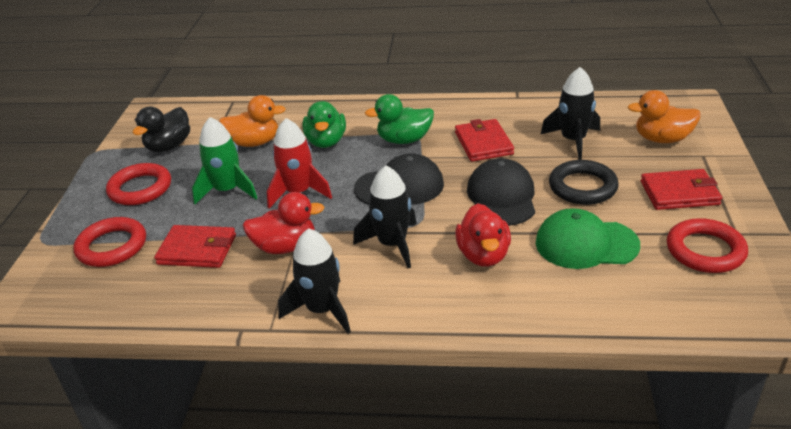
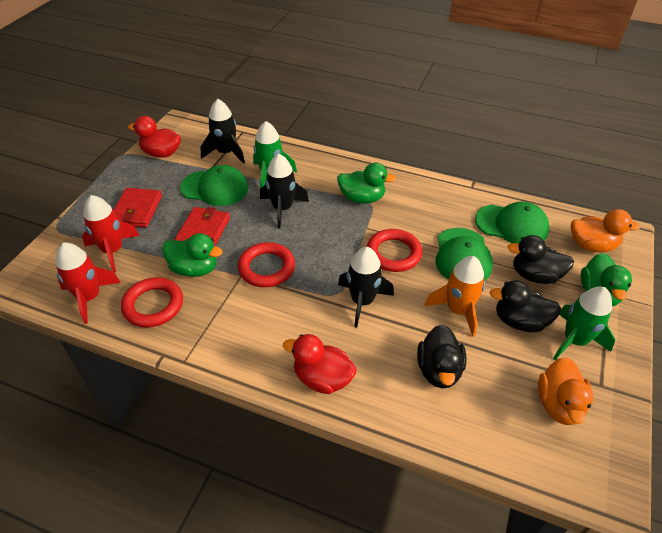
black cap: 2 -> 0
black duck: 1 -> 3
black ring: 1 -> 0
green cap: 1 -> 3
green duck: 2 -> 3
green rocket: 1 -> 2
orange rocket: 0 -> 1
red rocket: 1 -> 2
red wallet: 3 -> 2

